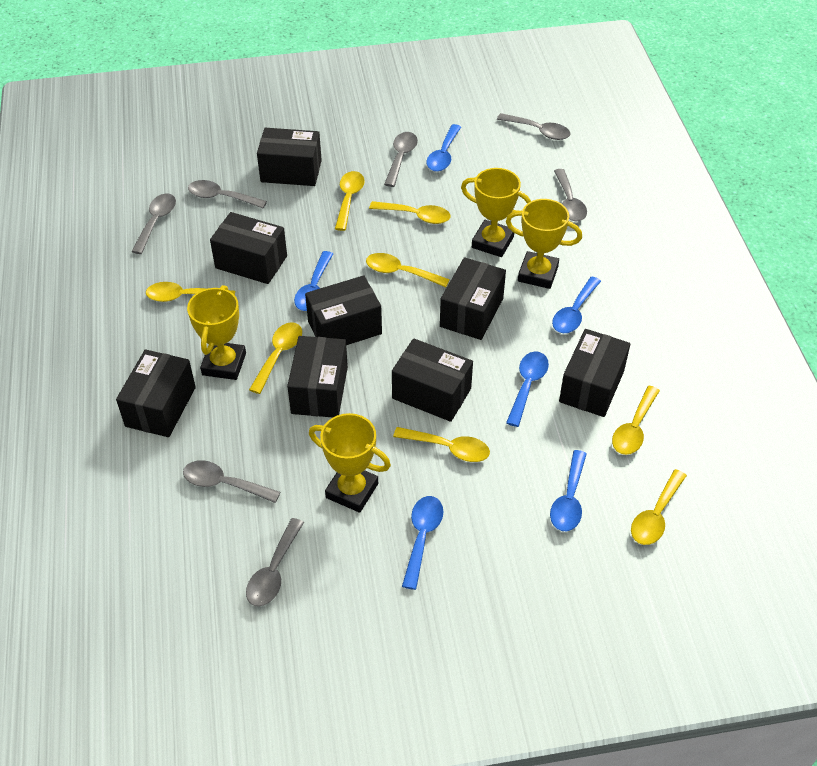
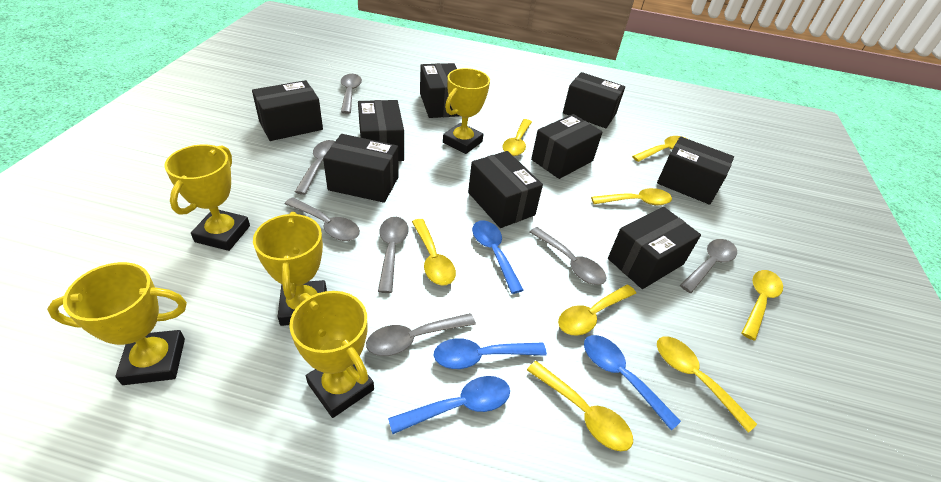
black box: 8 -> 9
blue spoon: 6 -> 4
yellow trophy: 4 -> 5

